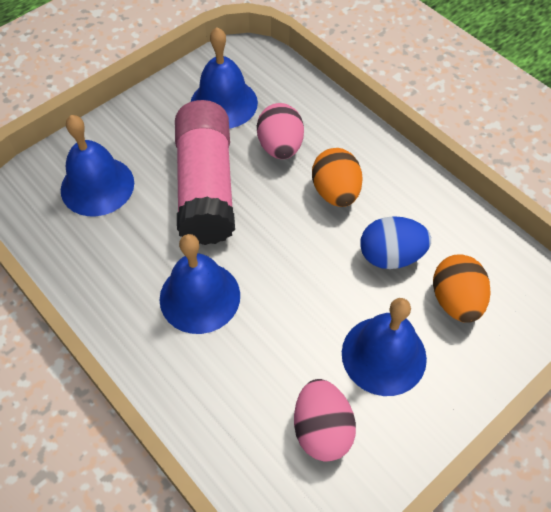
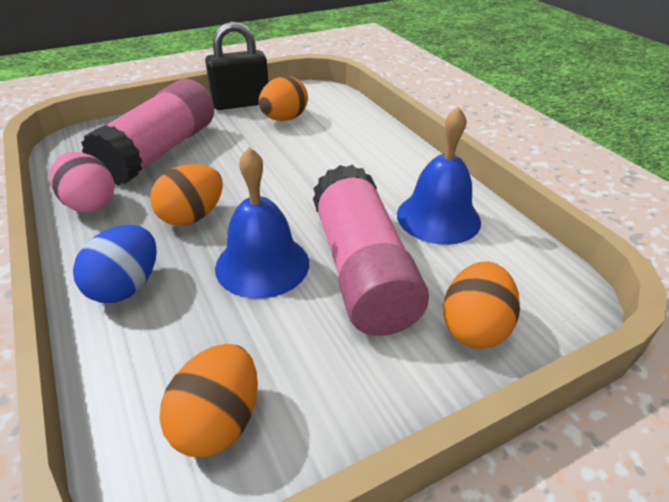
black padlock: 0 -> 1
blue bell: 4 -> 2
orange egg: 2 -> 4
pink egg: 2 -> 1
pink glue stick: 1 -> 2

